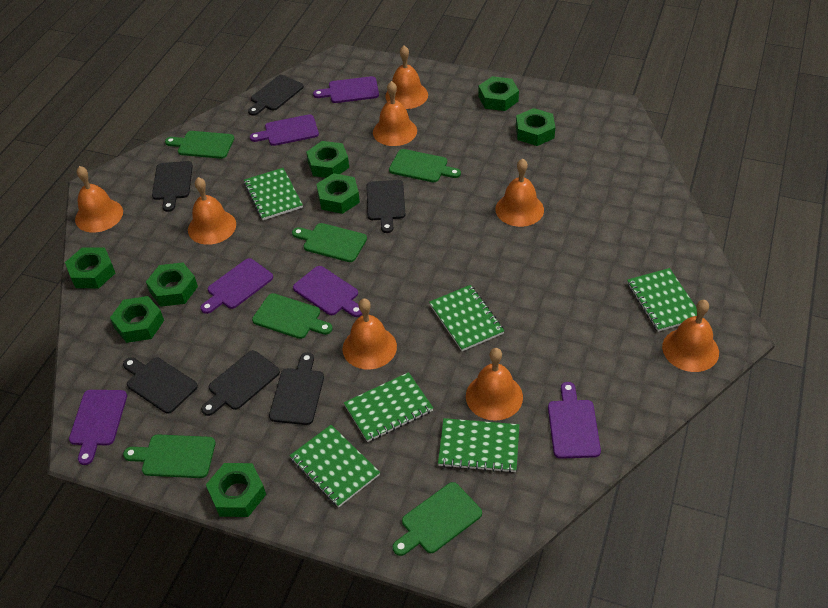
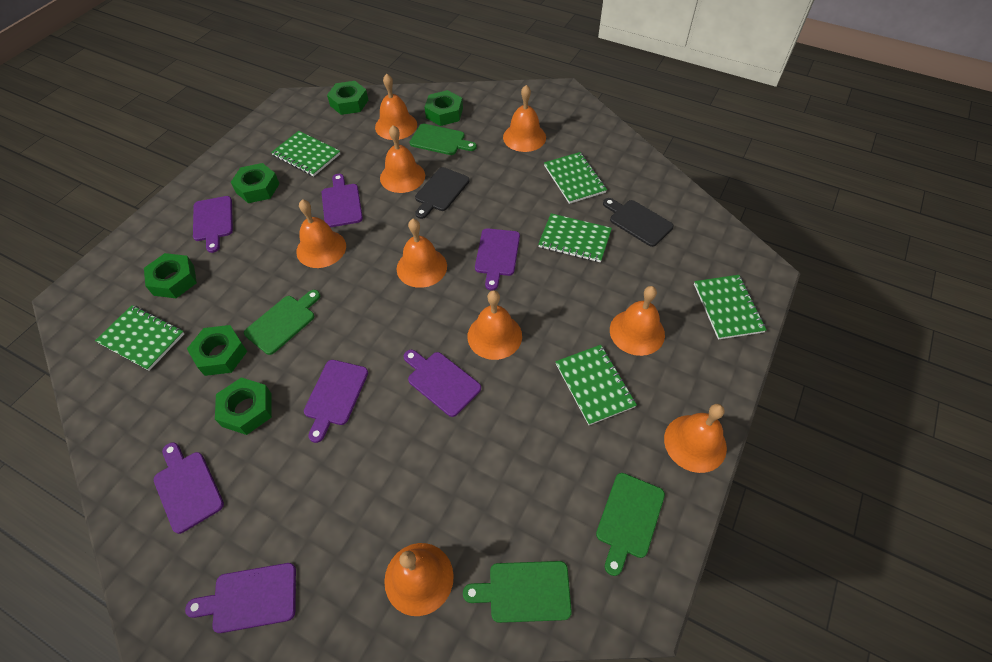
black cutting board: 6 -> 2
green cutting board: 6 -> 4
green nut: 8 -> 6
orange bell: 8 -> 9
purple cutting board: 6 -> 7

